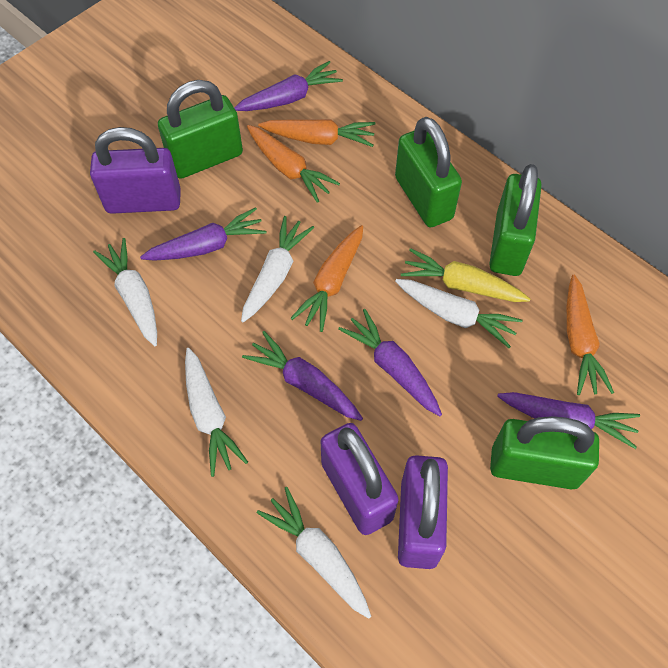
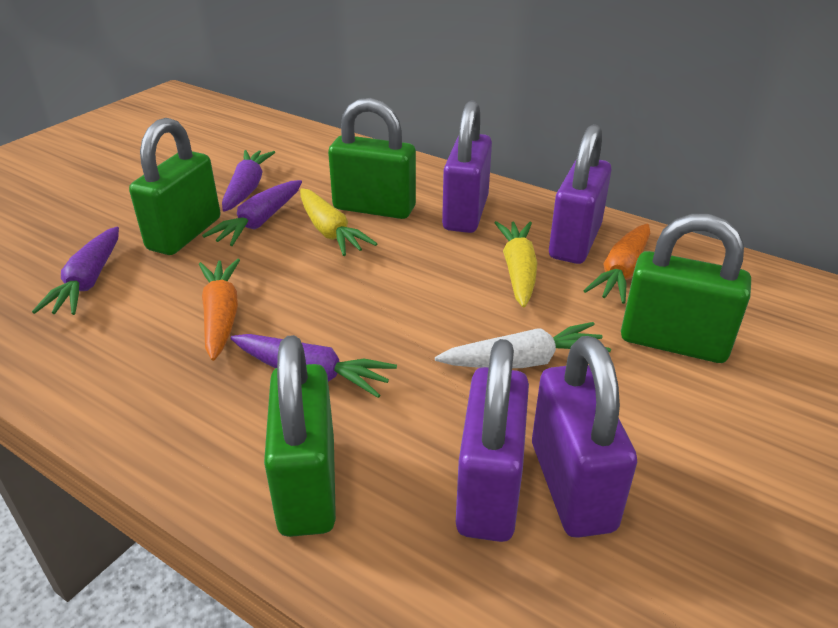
orange carrot: 4 -> 2
purple carrot: 5 -> 4
purple padlock: 3 -> 4
white carrot: 5 -> 1
yellow carrot: 1 -> 2

